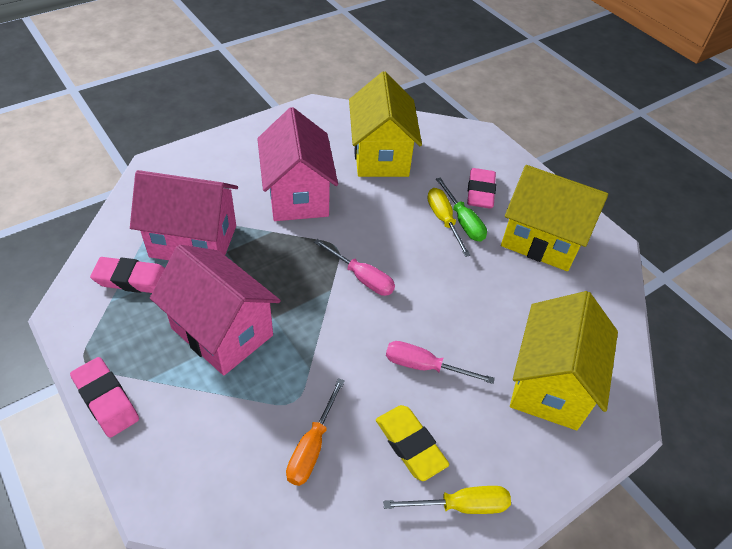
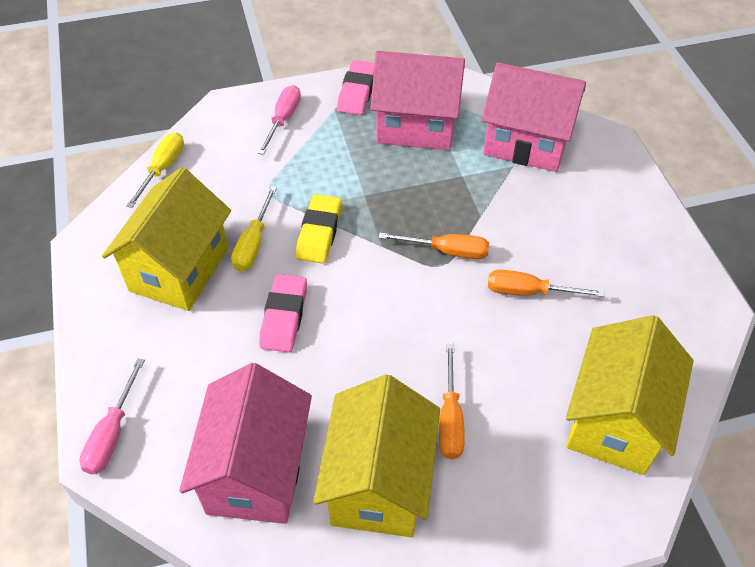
green screwdriver: 1 -> 0
orange screwdriver: 1 -> 3
pink eraser: 3 -> 2

